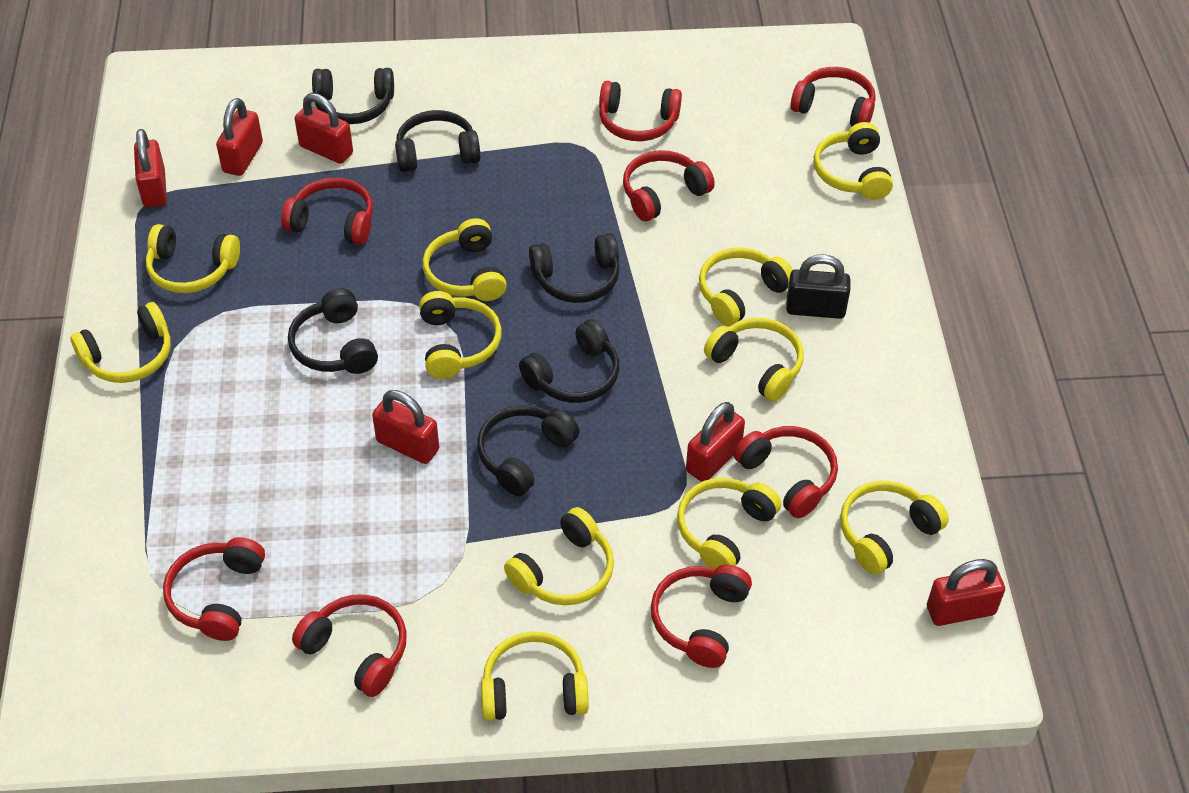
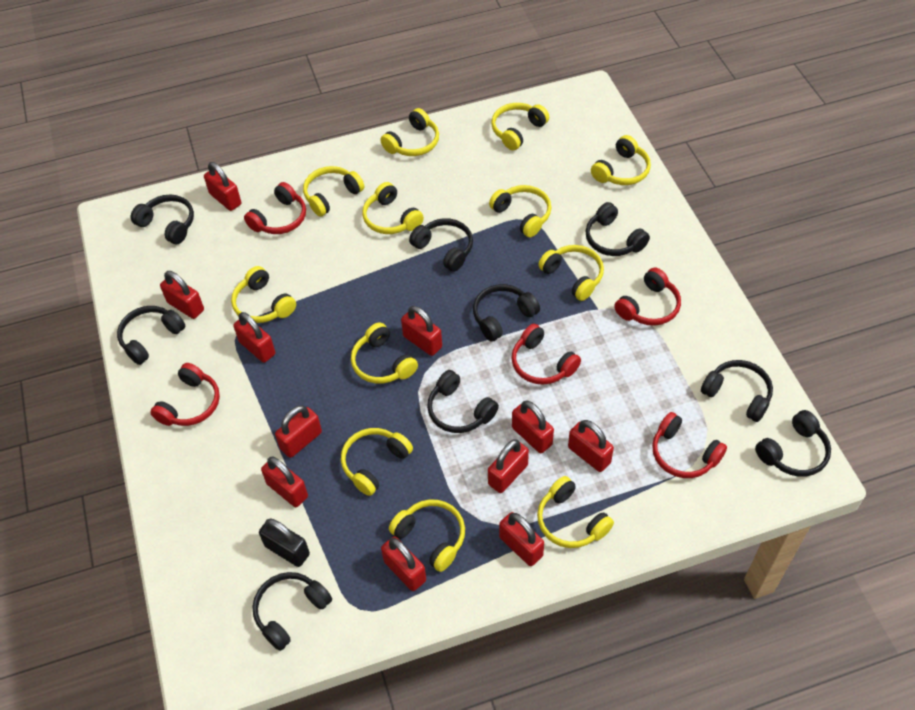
black headphones: 6 -> 9
red headphones: 8 -> 5
red padlock: 6 -> 11
yellow headphones: 11 -> 12

